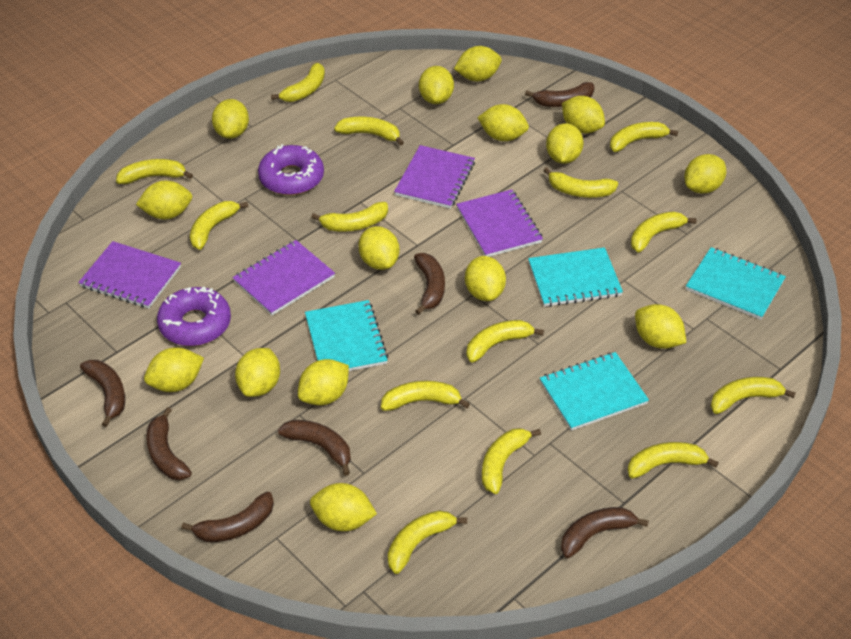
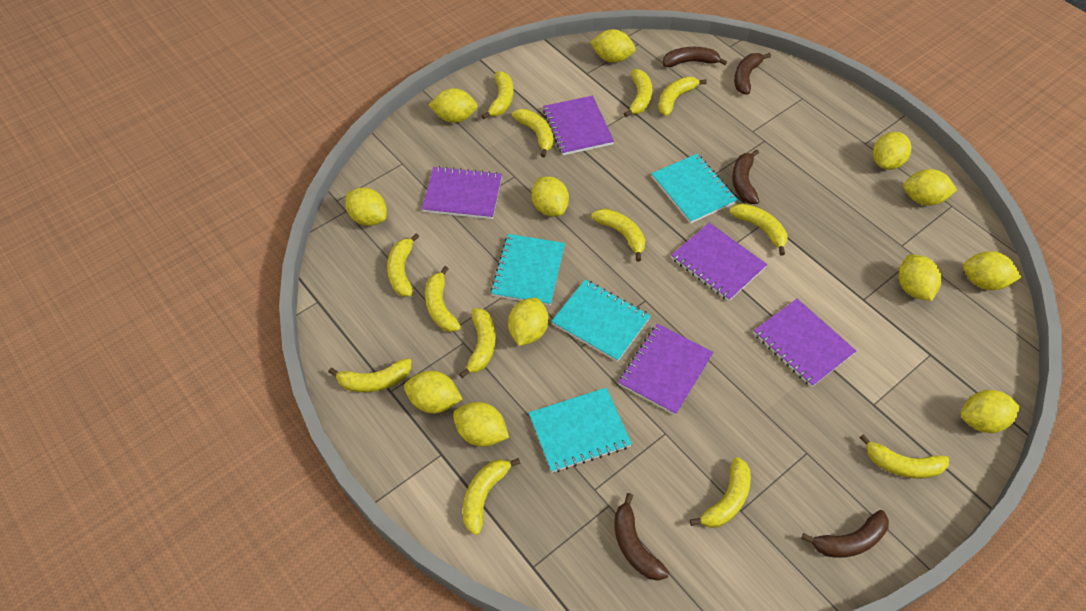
brown banana: 7 -> 5
purple donut: 2 -> 0
purple notebook: 4 -> 5
yellow banana: 14 -> 13
yellow lemon: 15 -> 12

